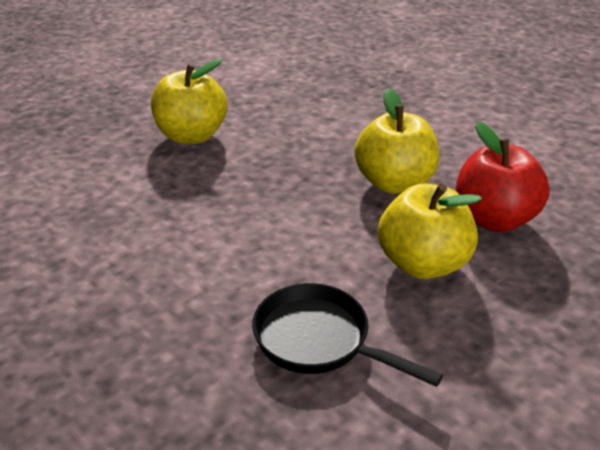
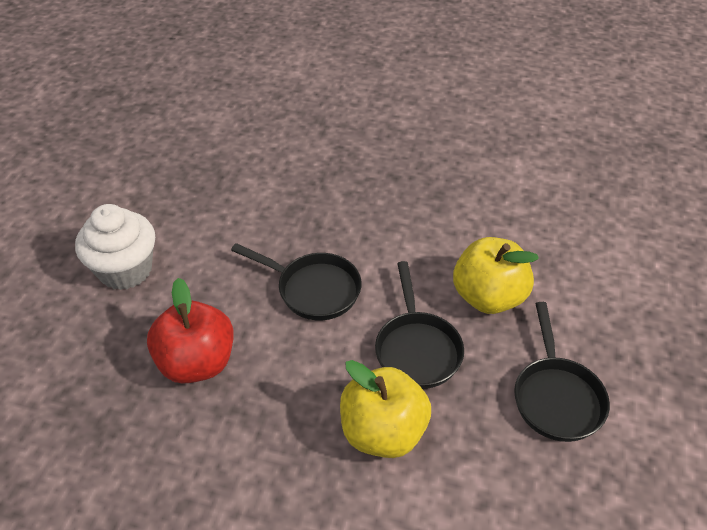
black pan: 1 -> 3
white cupcake: 0 -> 1
yellow apple: 3 -> 2

